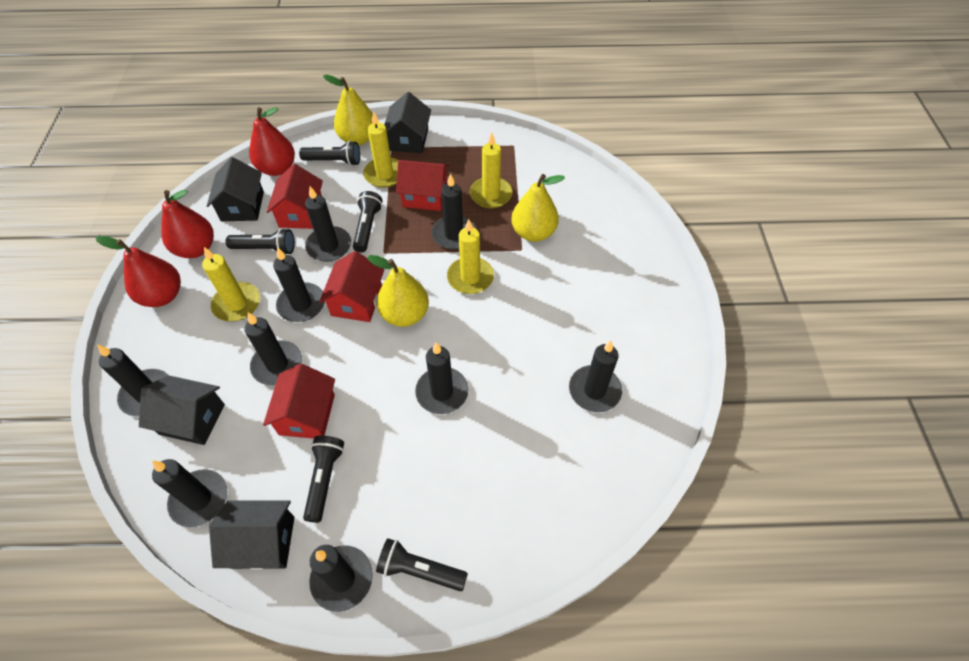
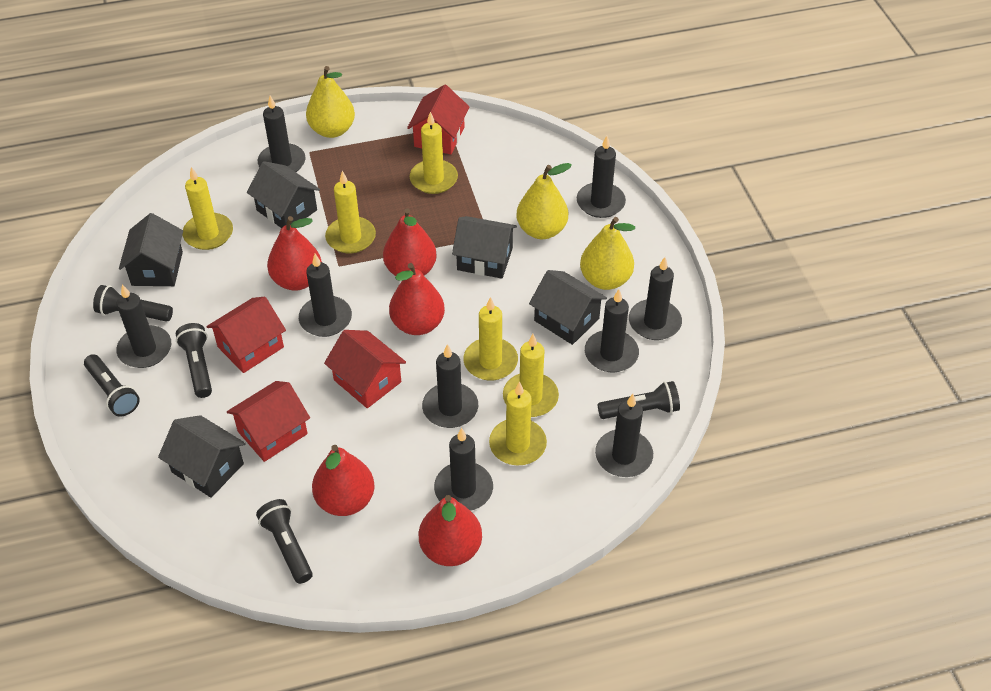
black house: 4 -> 5
red pear: 3 -> 5
yellow candle: 4 -> 6

